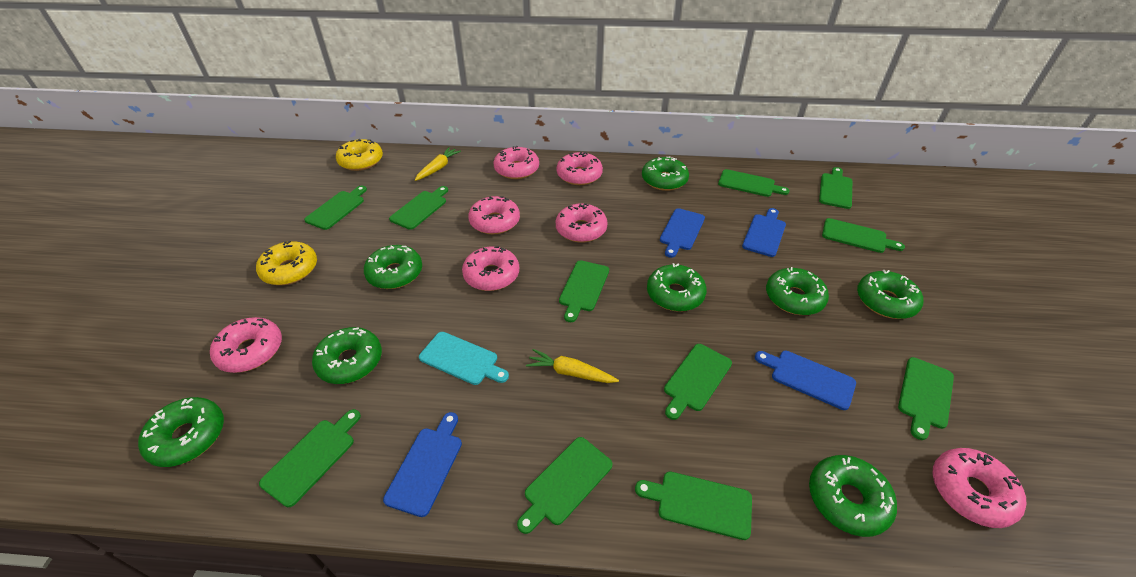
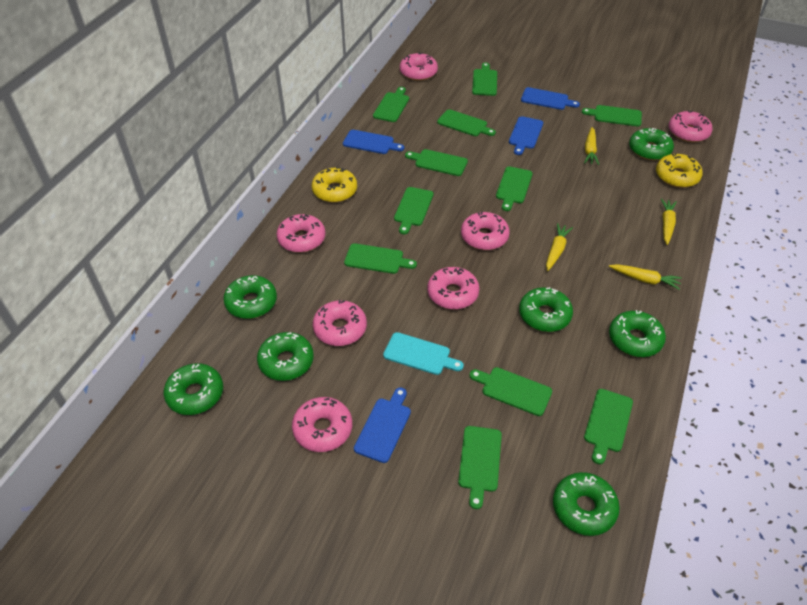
green donut: 8 -> 7
yellow carrot: 2 -> 4

